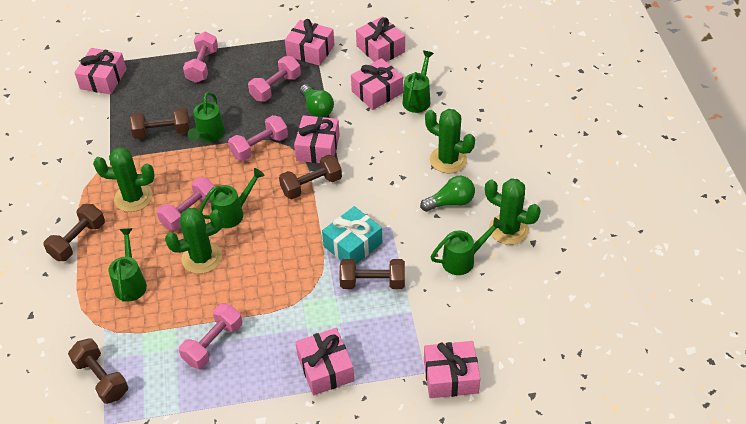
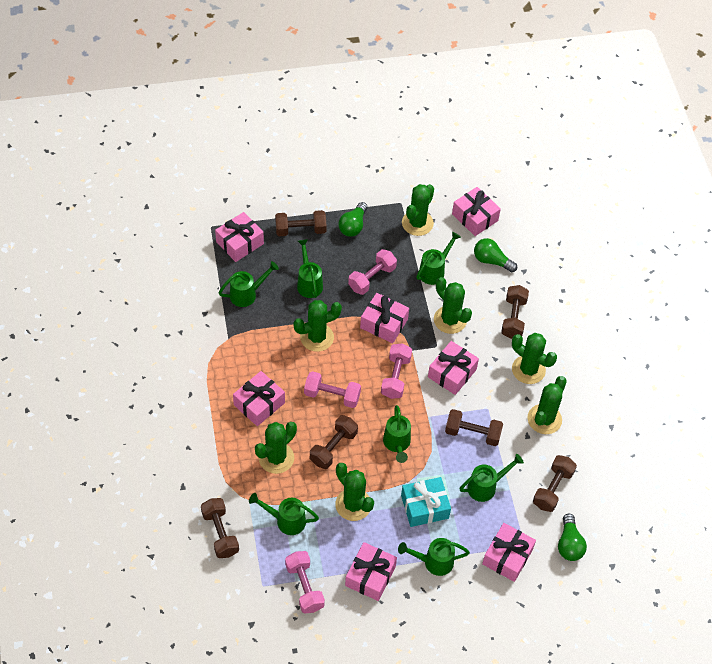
brown dumbbell: 5 -> 6
green cactus: 4 -> 7
green light bulb: 2 -> 3
green watering can: 5 -> 7
pink dumbbell: 5 -> 4

